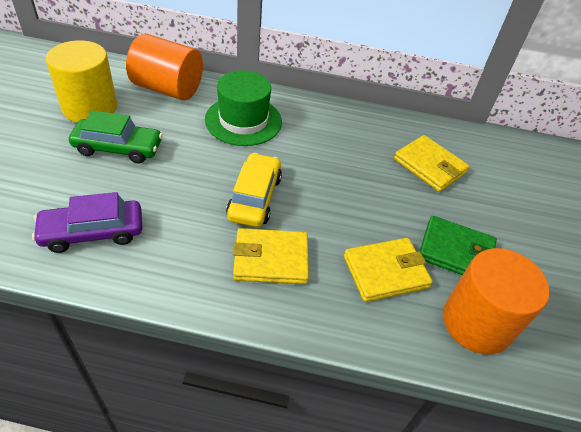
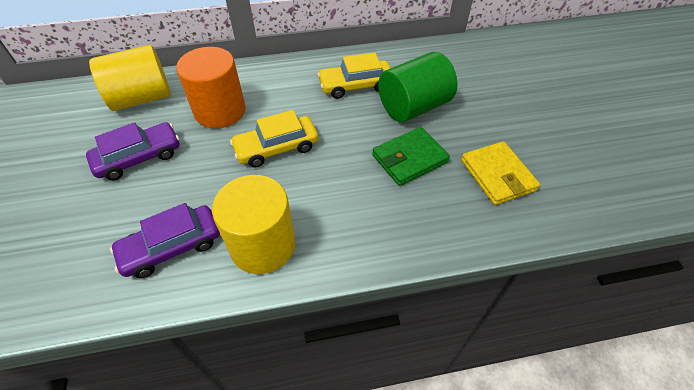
green car: 1 -> 0
green cylinder: 0 -> 1
green hat: 1 -> 0
orange cylinder: 2 -> 1
purple car: 1 -> 2
yellow car: 1 -> 2
yellow cylinder: 1 -> 2
yellow wallet: 3 -> 1

